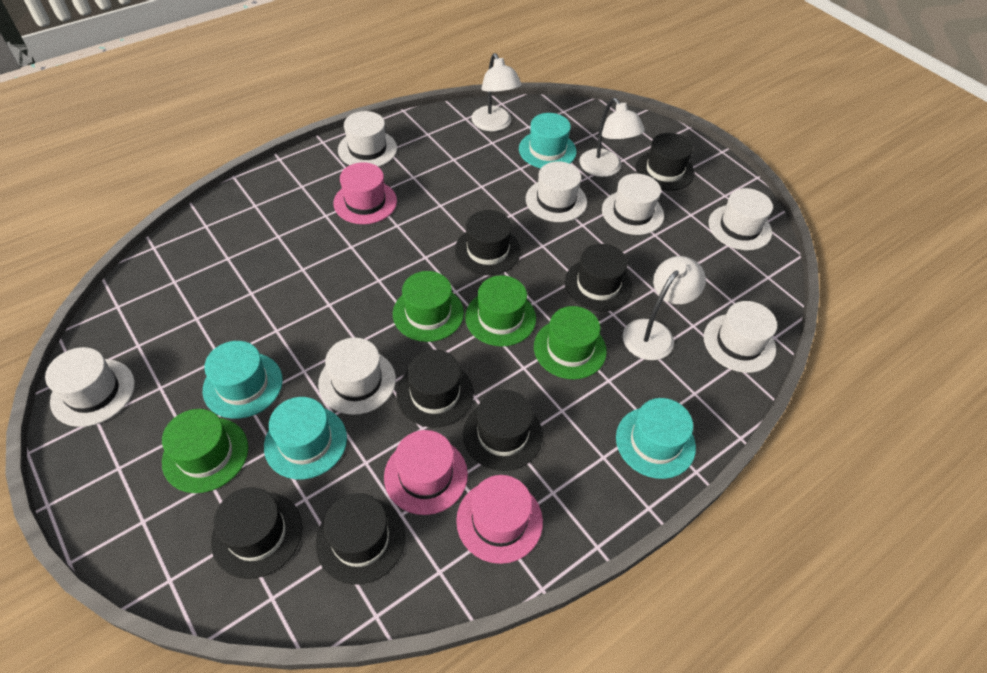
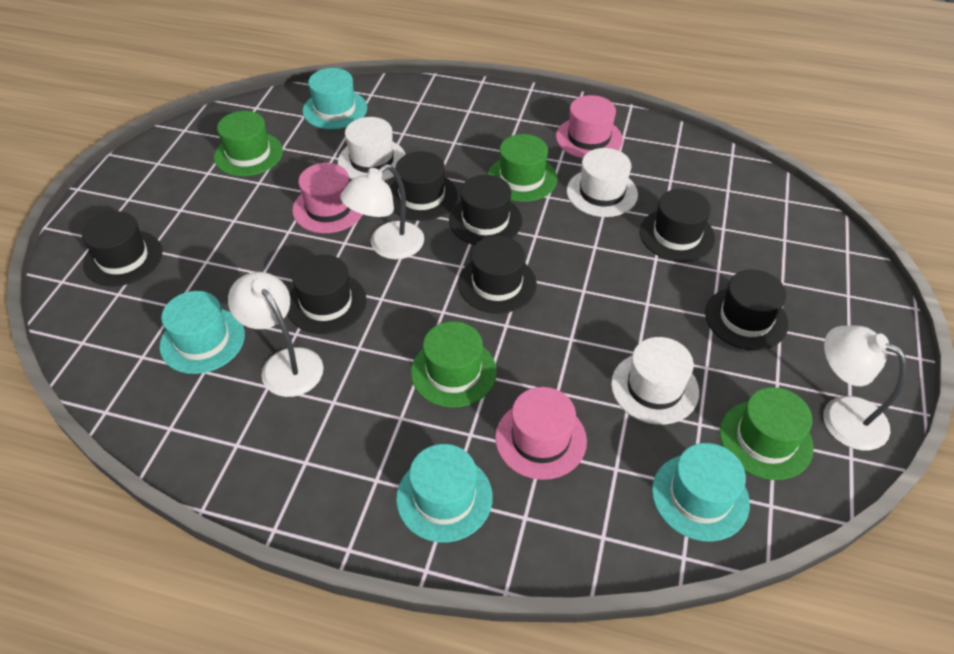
white hat: 7 -> 3

